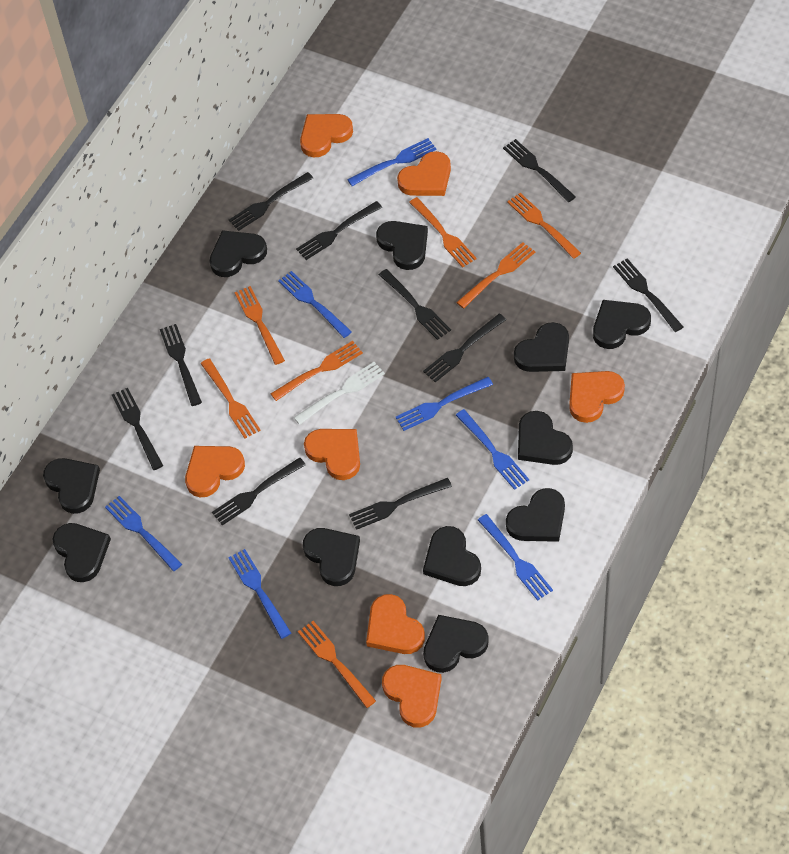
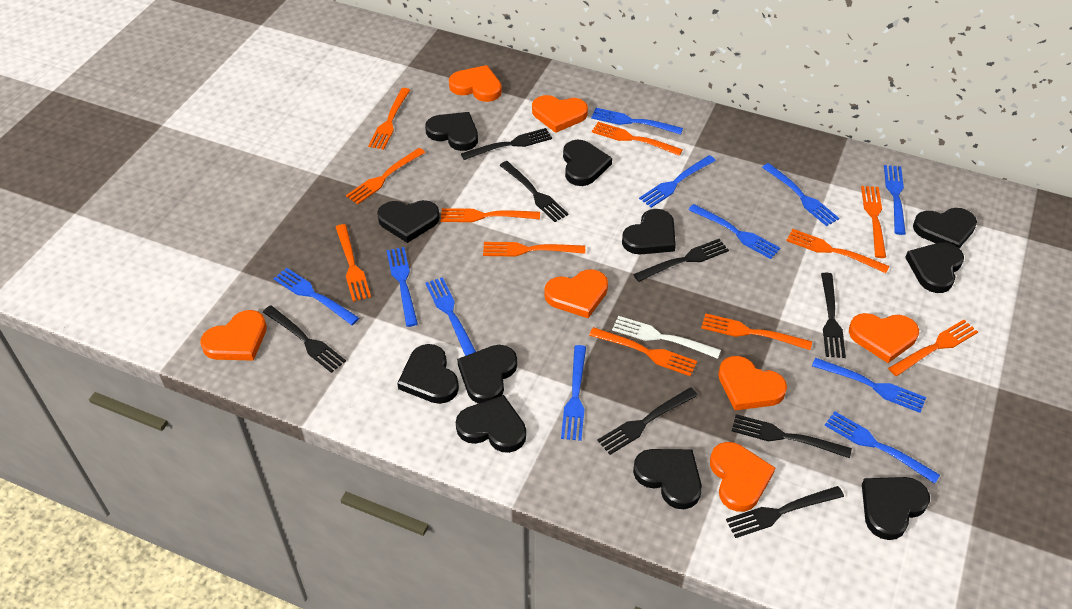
black fork: 10 -> 8
blue fork: 7 -> 11
orange fork: 7 -> 11

